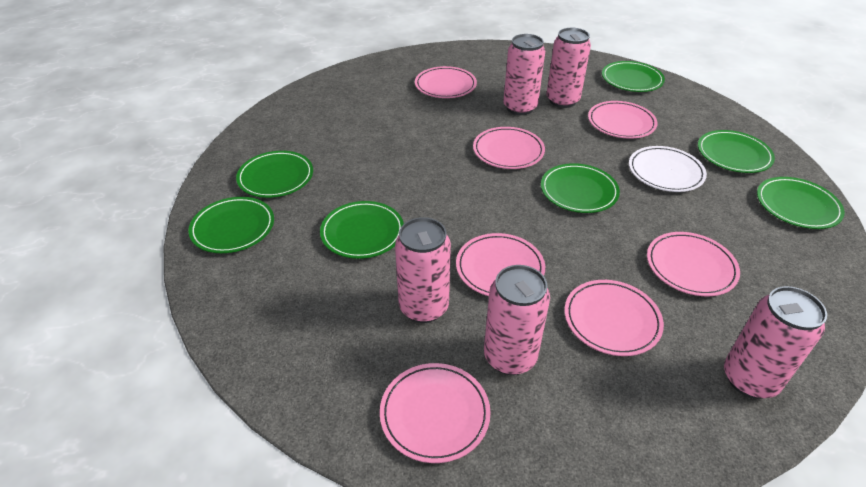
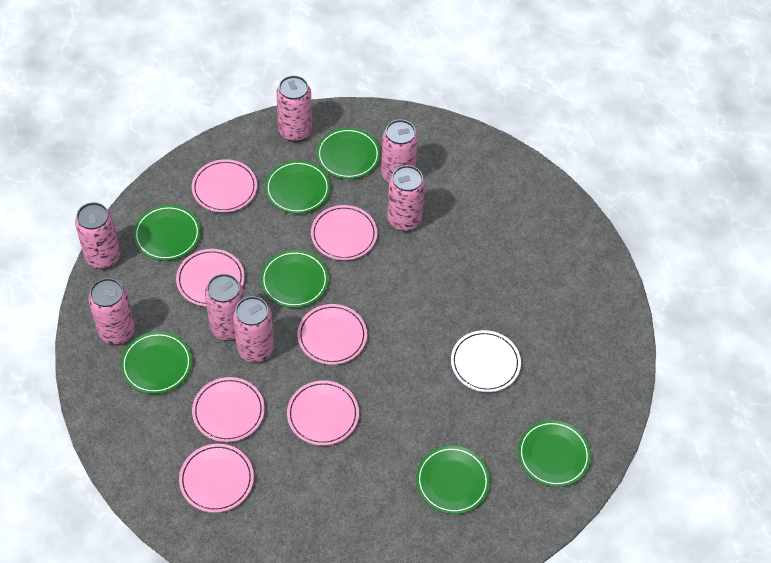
pink can: 5 -> 7

